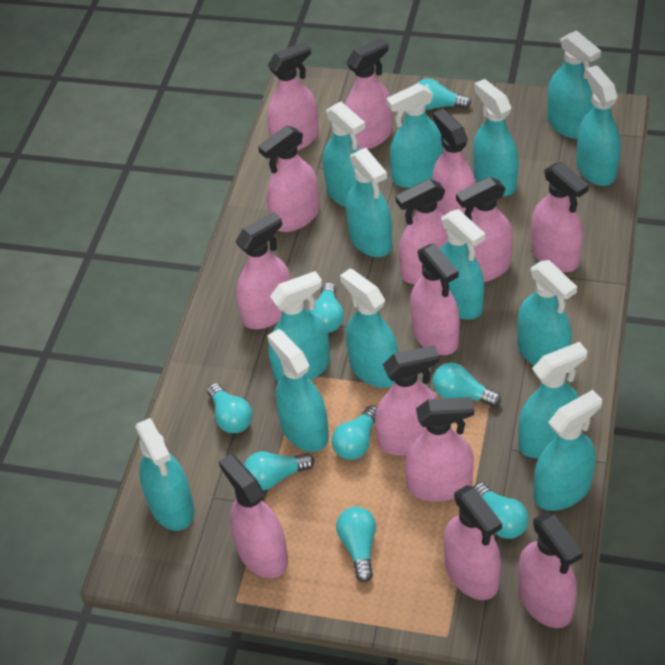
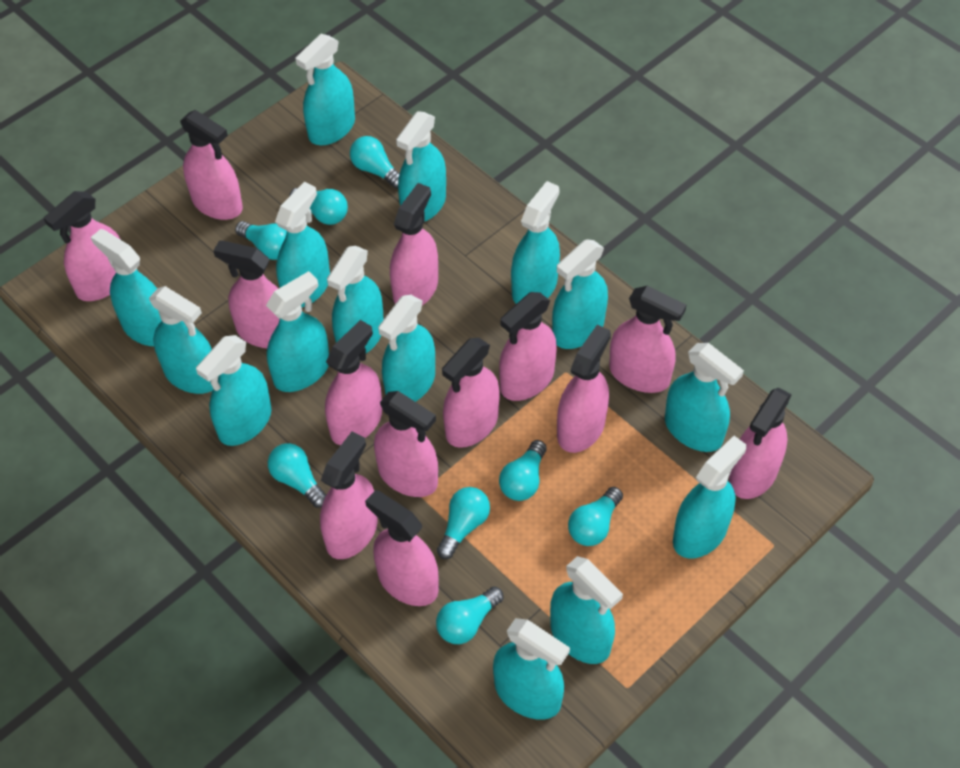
pink spray bottle: 14 -> 13
turquoise spray bottle: 14 -> 15

